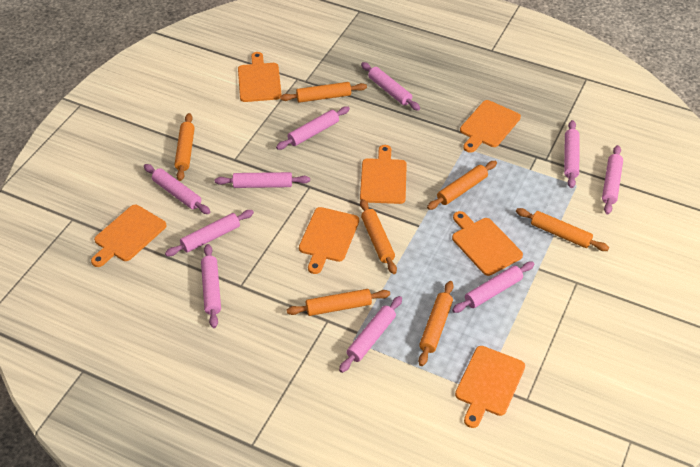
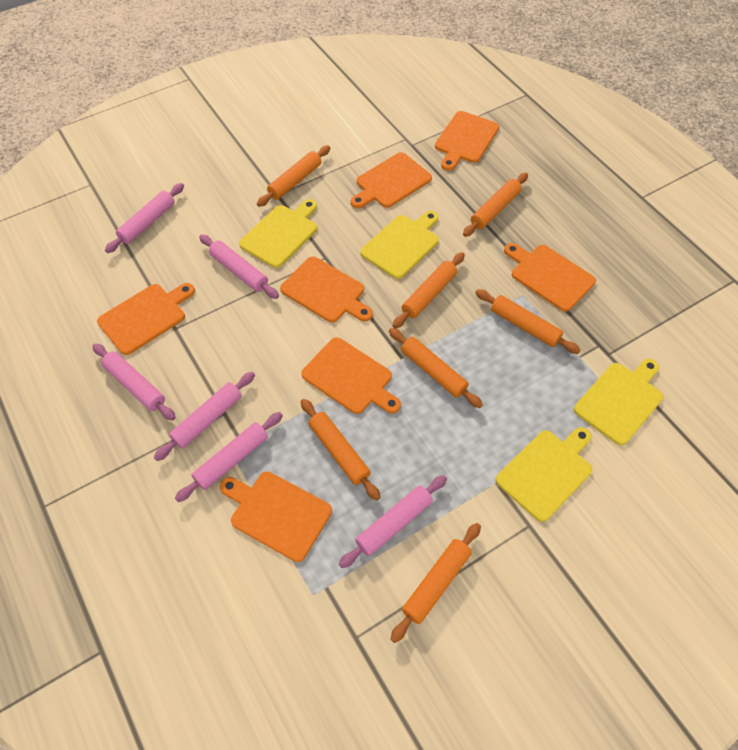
pink rolling pin: 10 -> 6
yellow cutting board: 0 -> 4

